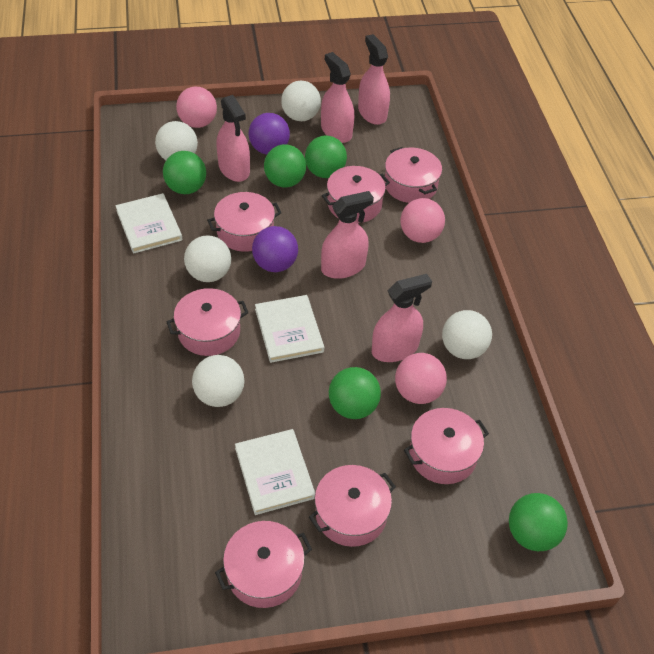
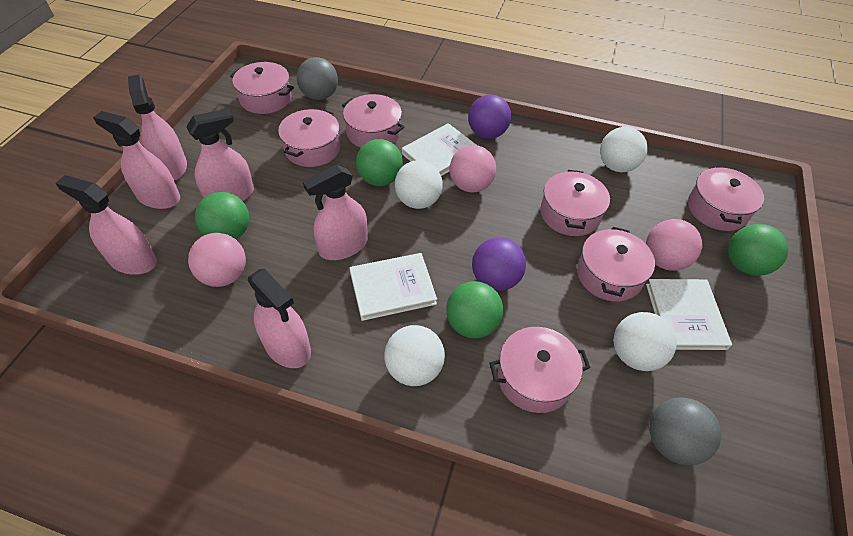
green ball: 5 -> 4
grey ball: 0 -> 2
pink spray bottle: 5 -> 6
white ball: 5 -> 4

